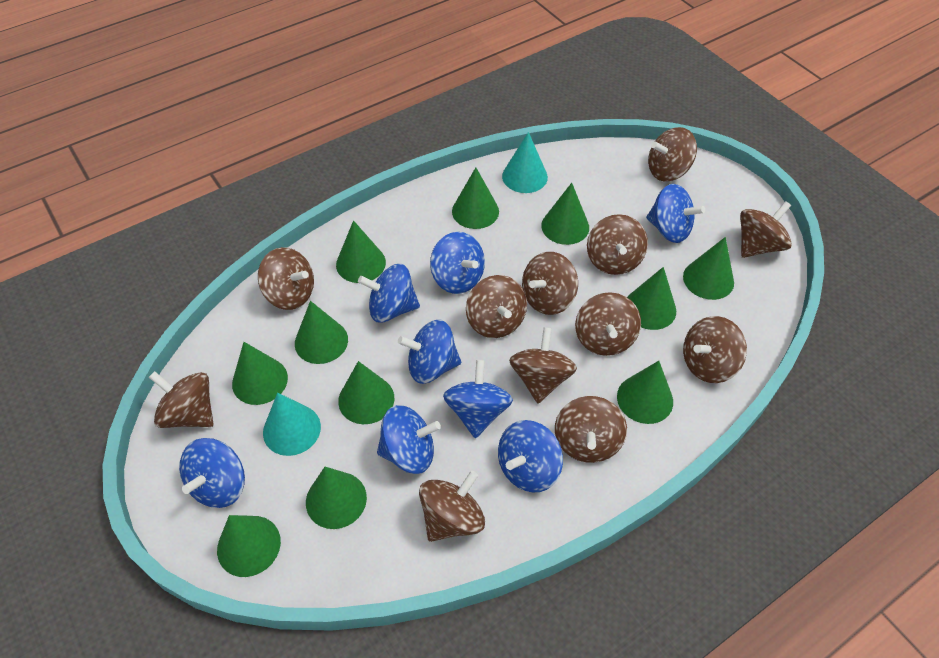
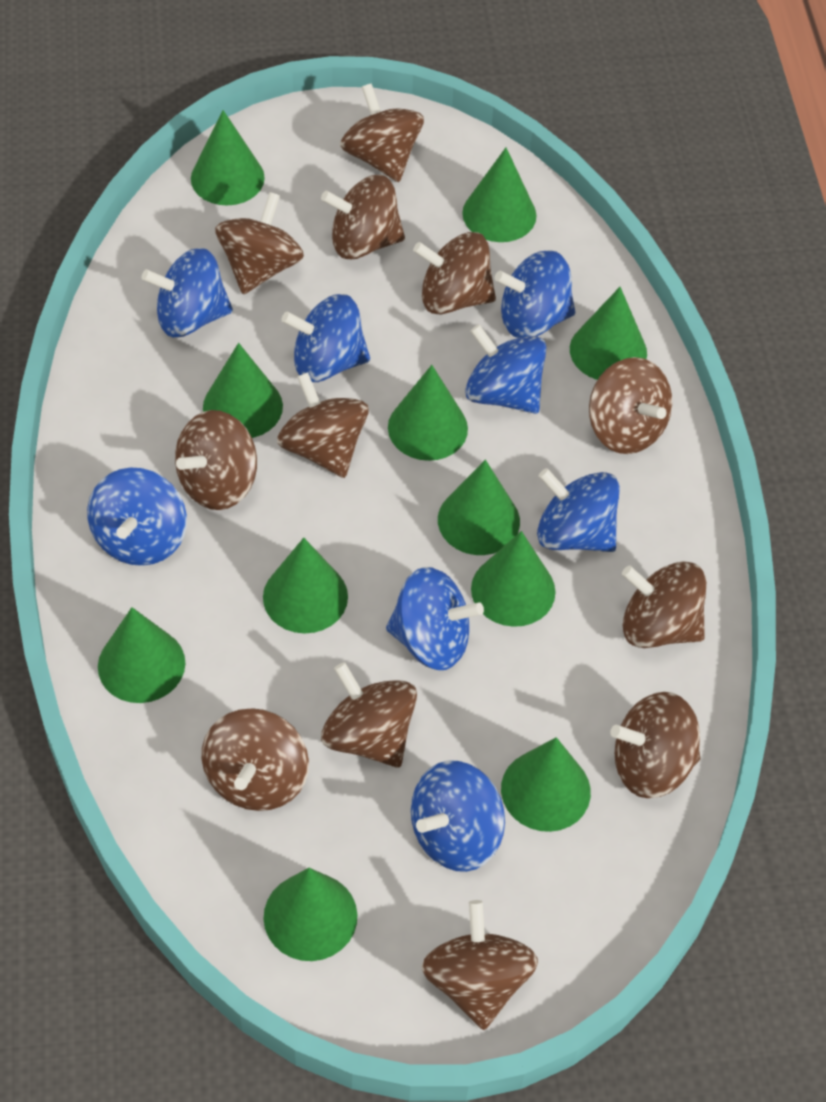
turquoise cone: 2 -> 0

